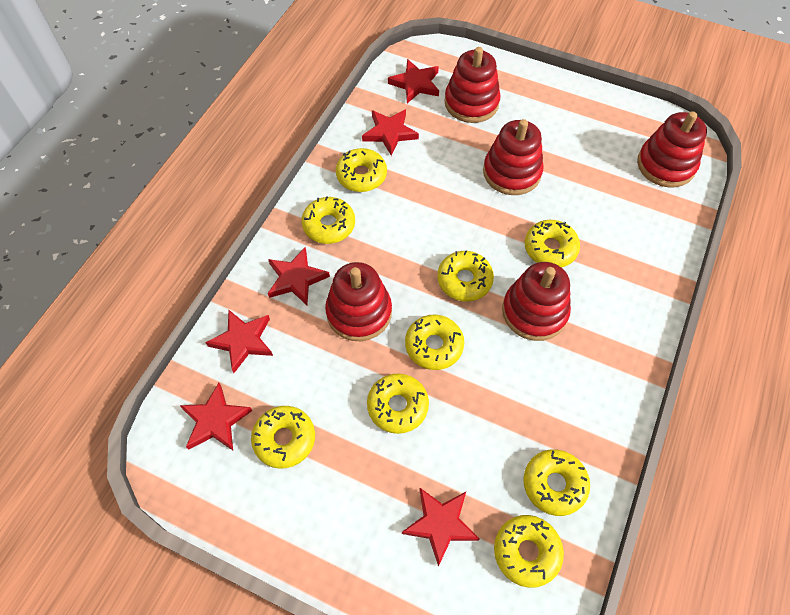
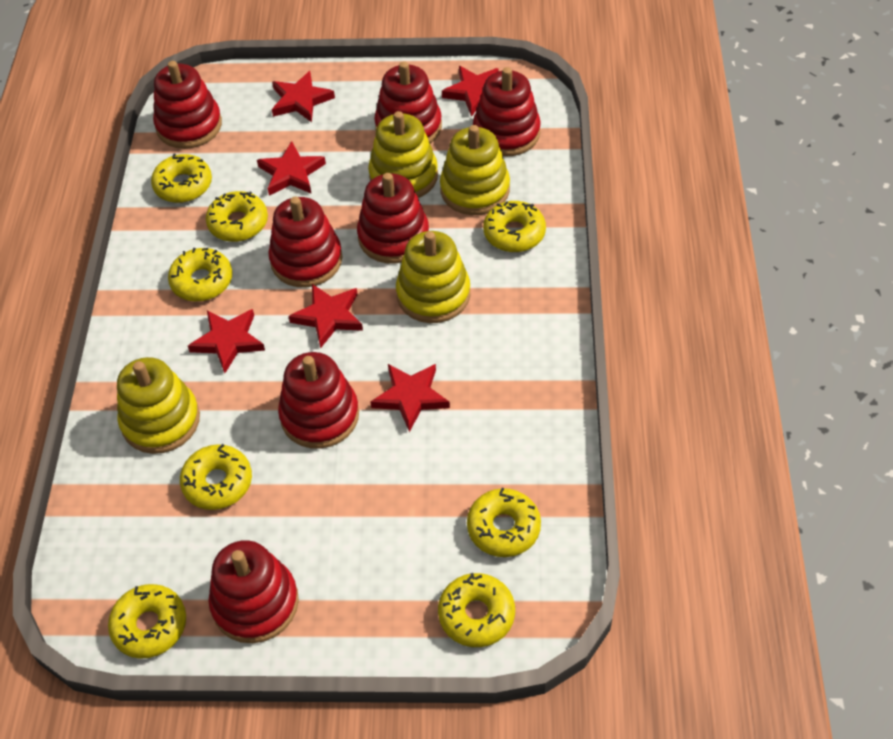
red stacking toy: 5 -> 7
yellow donut: 9 -> 8
yellow stacking toy: 0 -> 4

